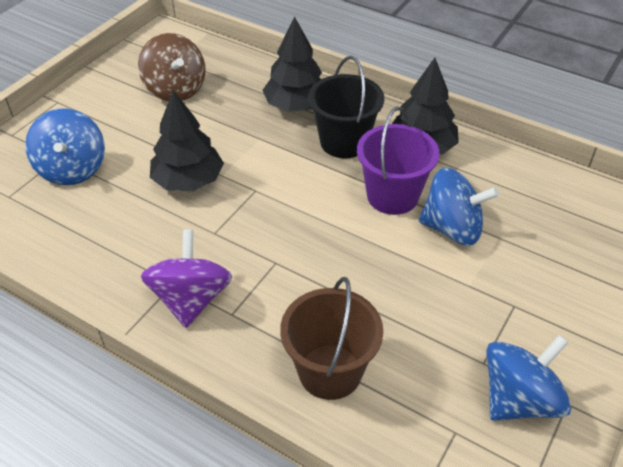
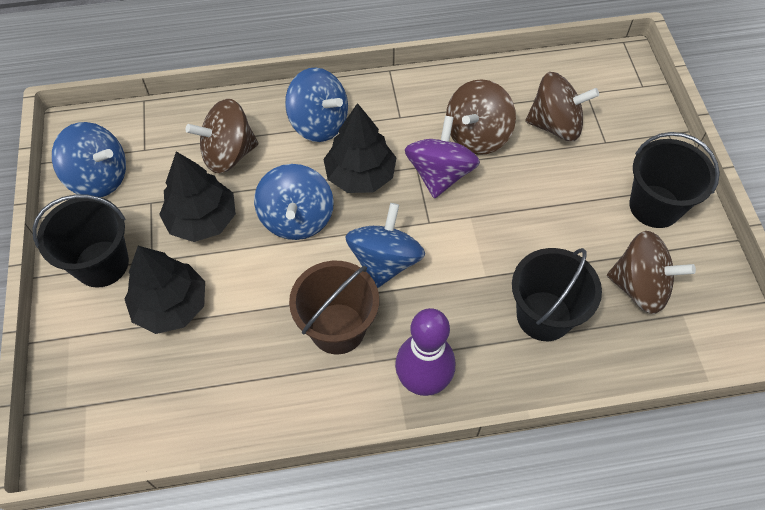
black bucket: 1 -> 3
blue spinning top: 3 -> 4
brown spinning top: 1 -> 4
purple bowling pin: 0 -> 1
purple bucket: 1 -> 0

